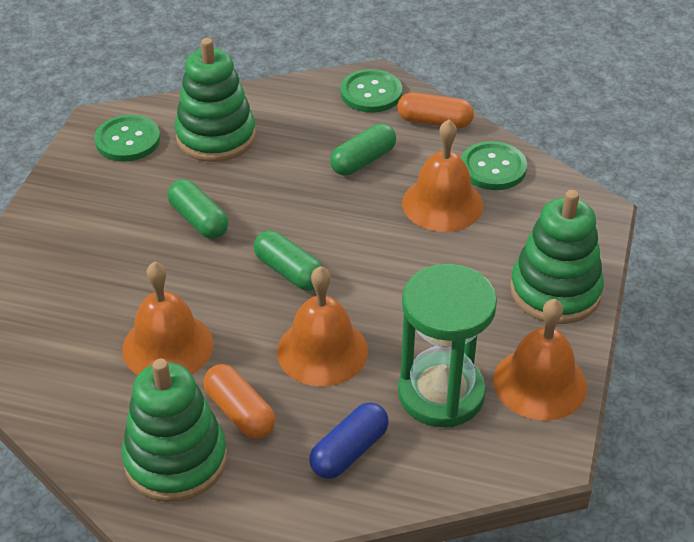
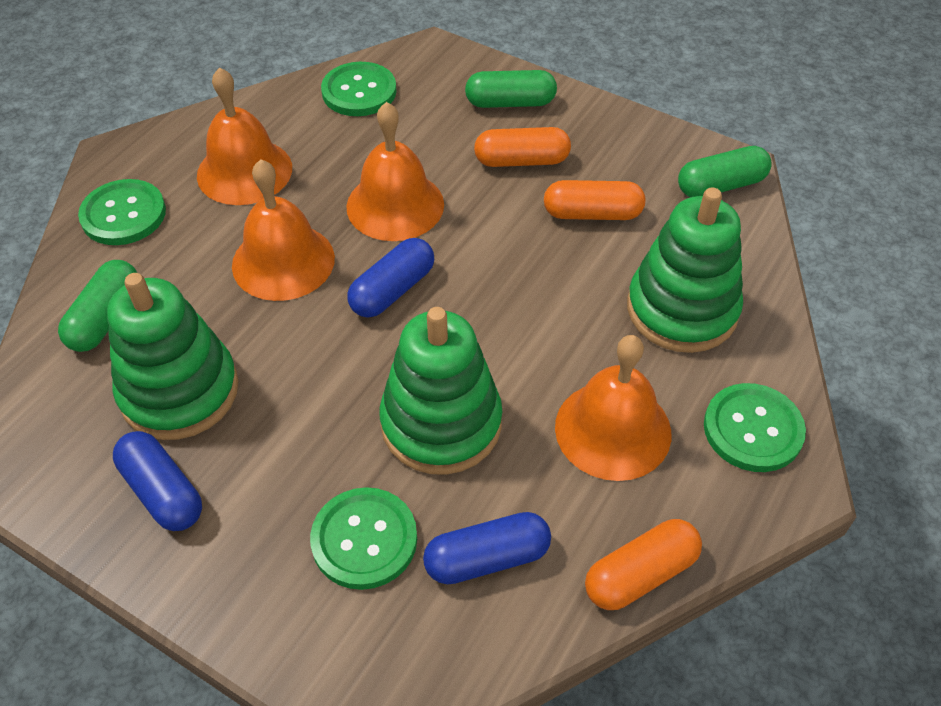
blue capsule: 1 -> 3
green button: 3 -> 4
green hourglass: 1 -> 0
orange capsule: 2 -> 3

